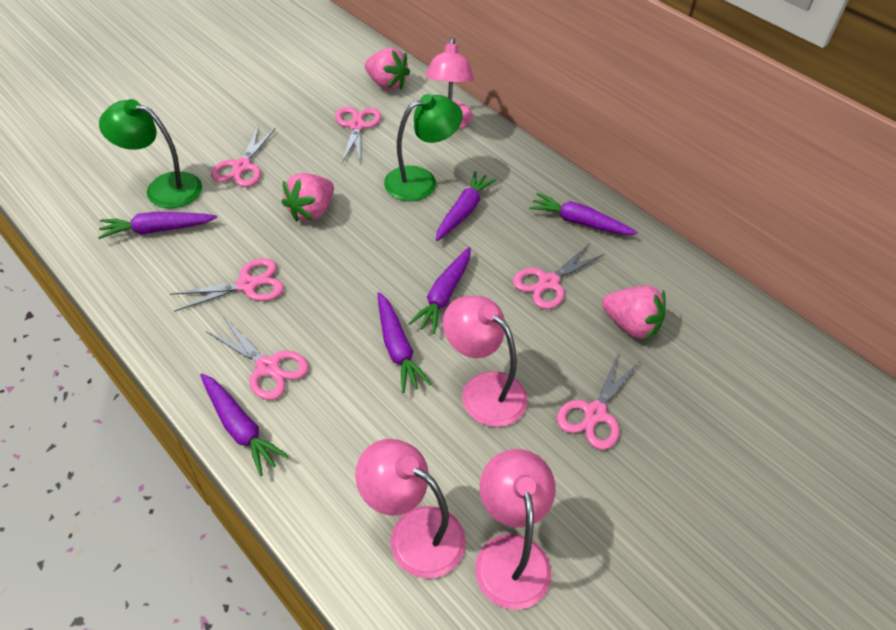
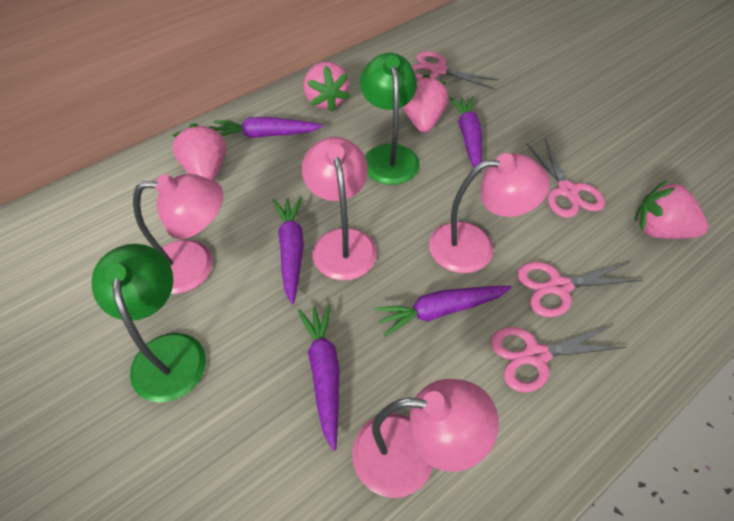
pink scissors: 6 -> 4
pink strawberry: 3 -> 4
purple carrot: 6 -> 5

